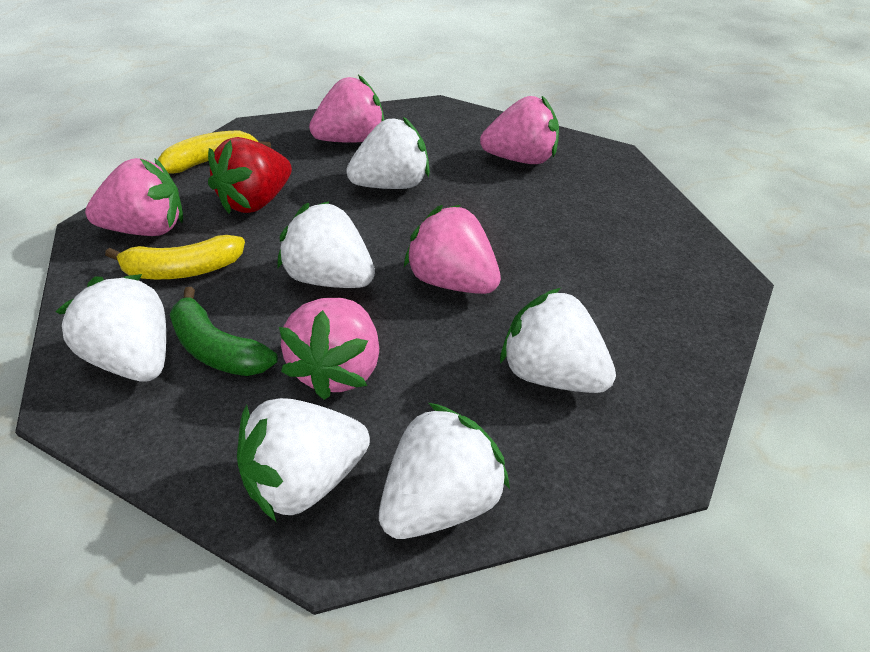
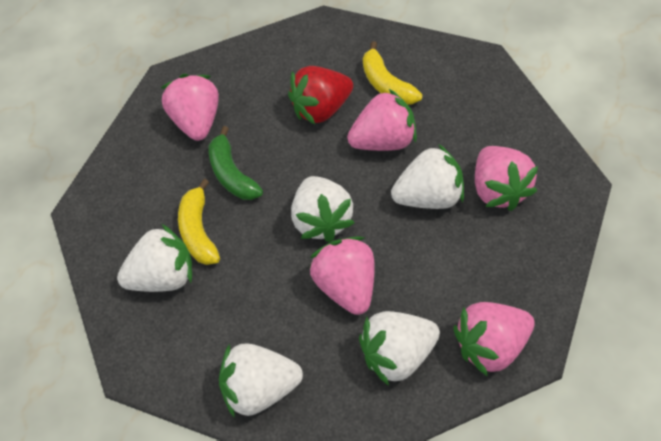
white strawberry: 6 -> 5

